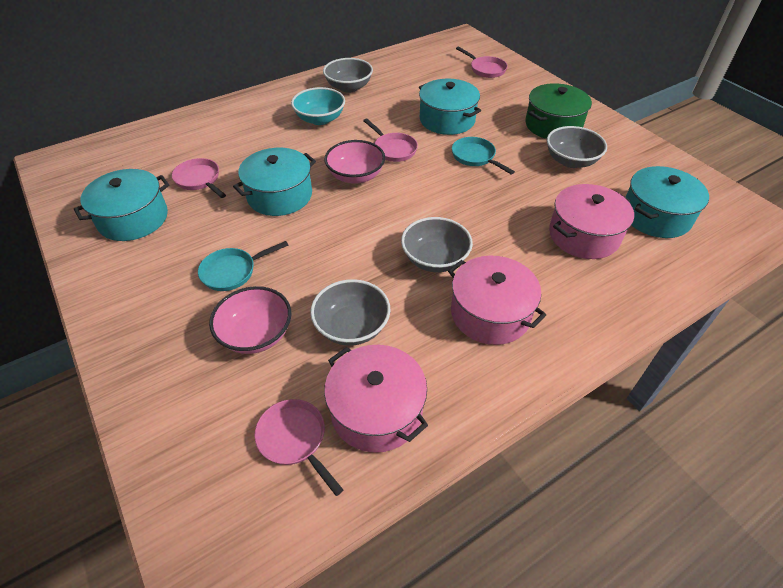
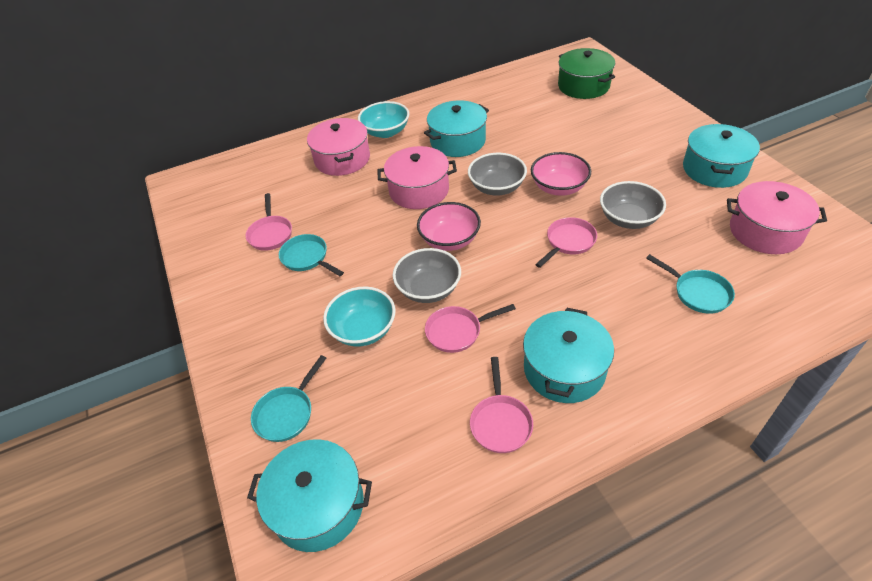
grey bowl: 4 -> 3
turquoise bowl: 1 -> 2
turquoise pan: 2 -> 3

